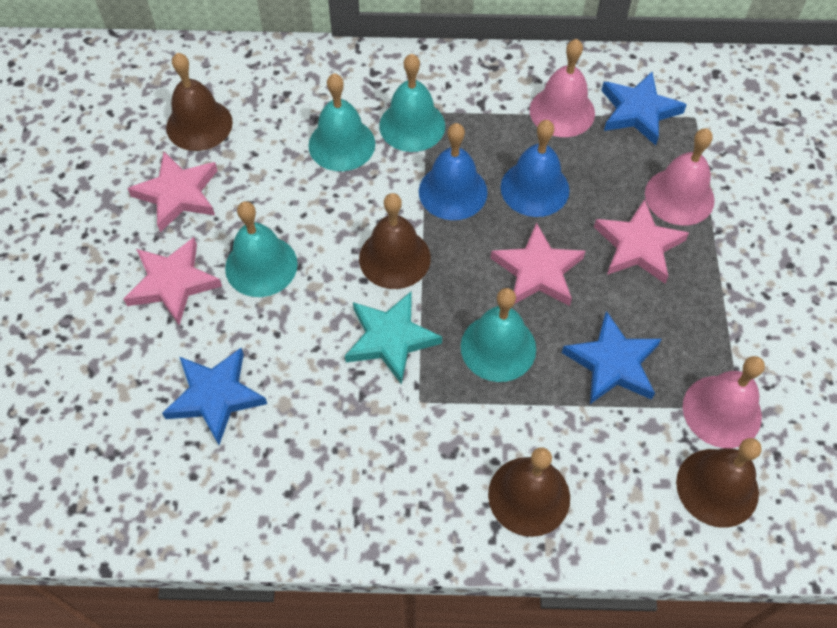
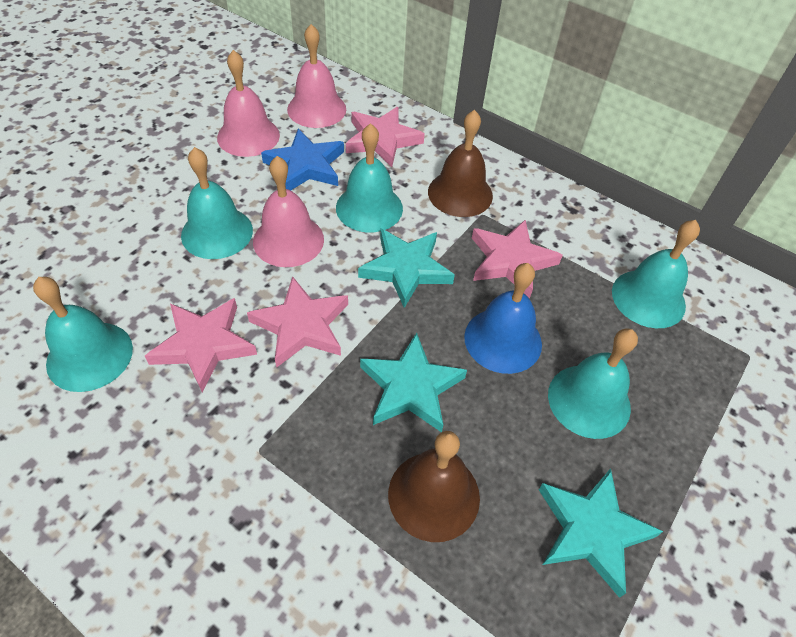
blue bell: 2 -> 1
blue star: 3 -> 1
brown bell: 4 -> 2
turquoise bell: 4 -> 5
turquoise star: 1 -> 3

